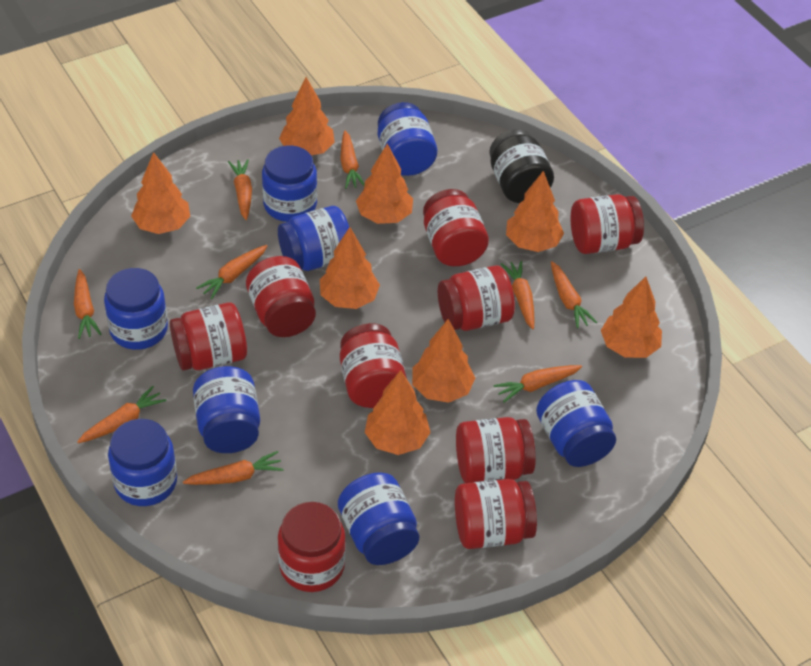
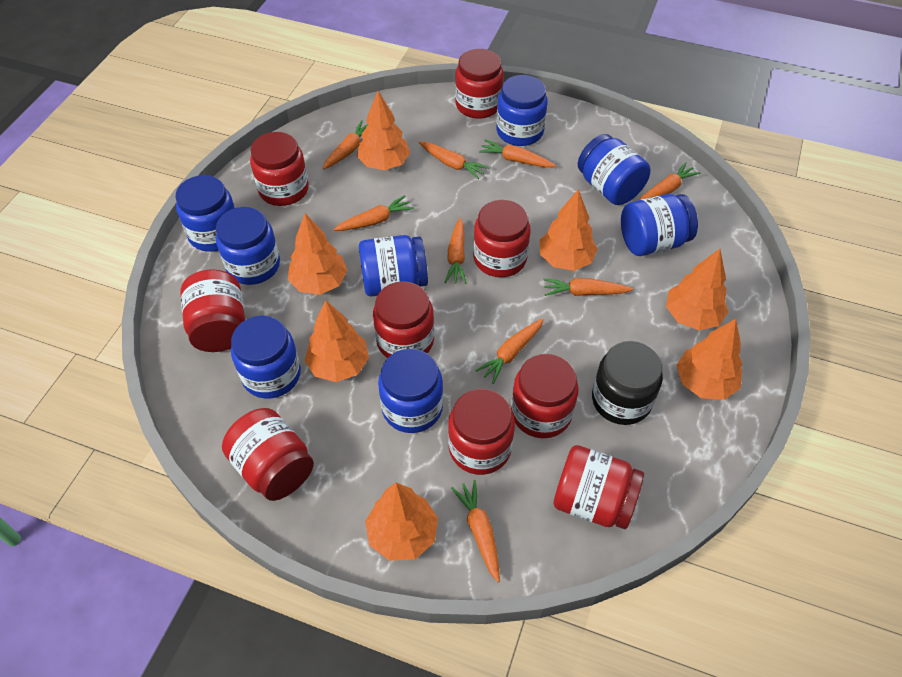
orange tree: 8 -> 7

